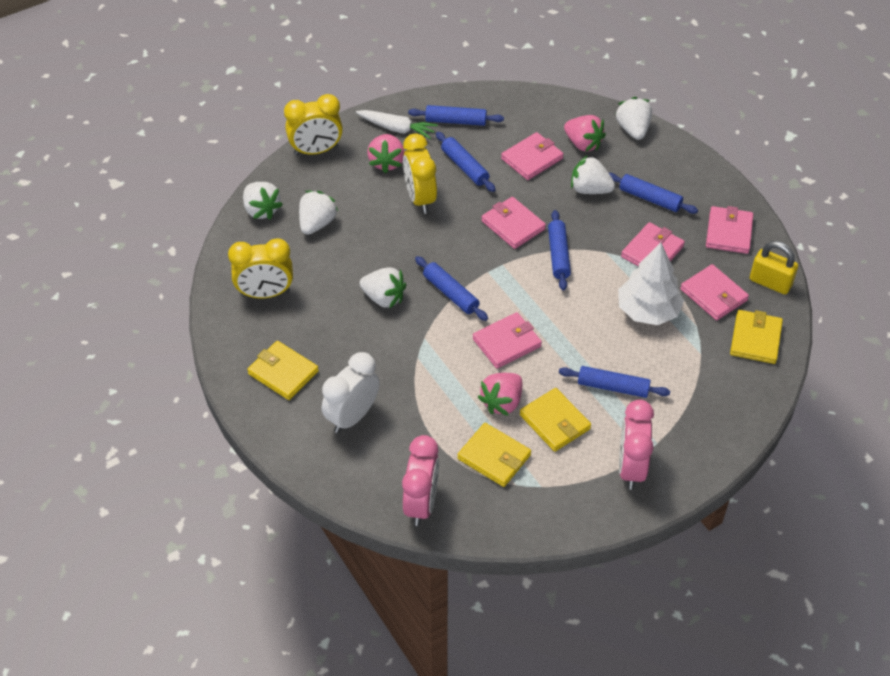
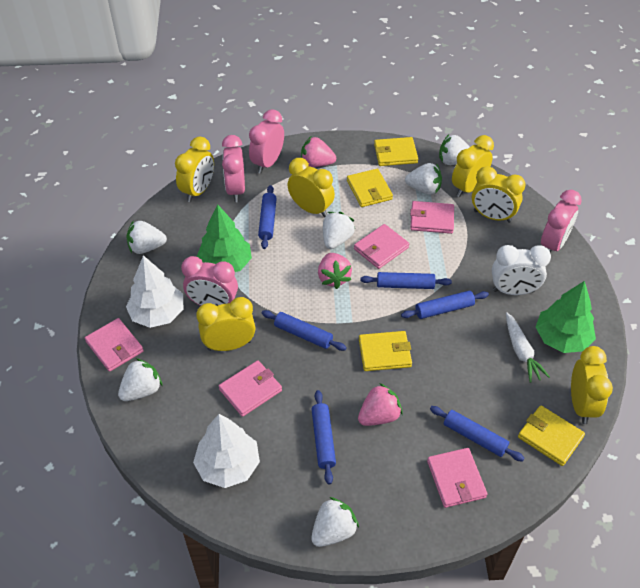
green tree: 0 -> 2
pink clock: 2 -> 4
pink wallet: 6 -> 5
white strawberry: 5 -> 6
white tree: 1 -> 2
yellow clock: 3 -> 6
yellow padlock: 1 -> 0

